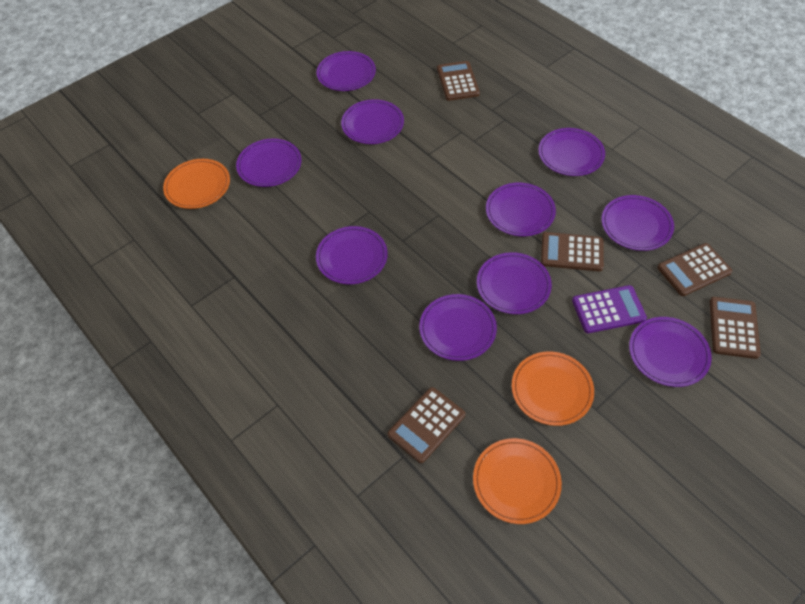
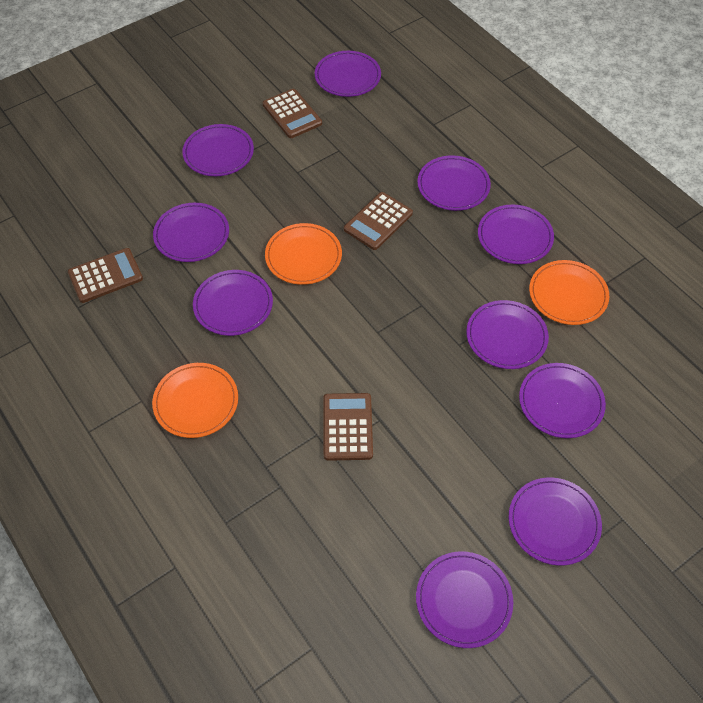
brown calculator: 5 -> 4
purple calculator: 1 -> 0

